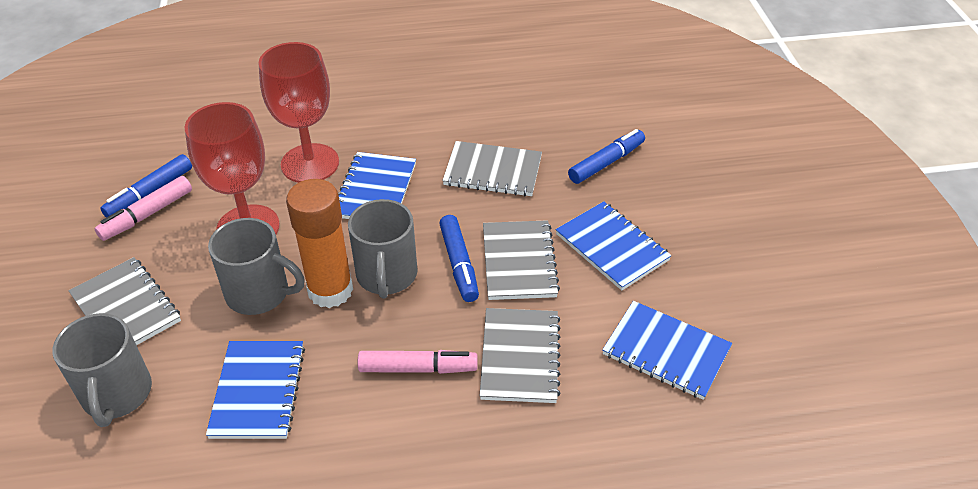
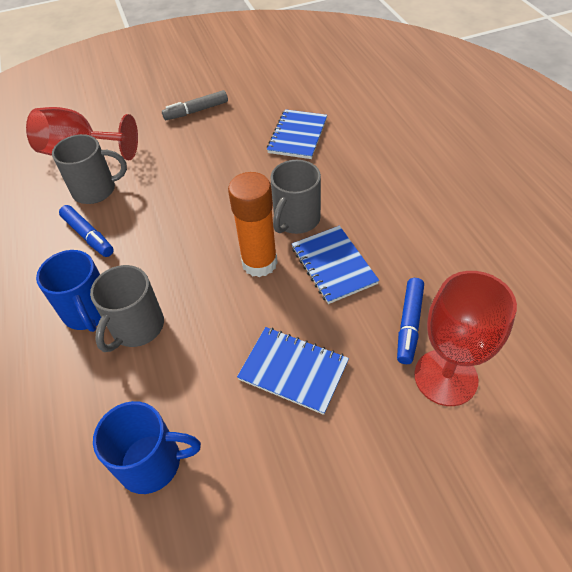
blue marker: 3 -> 2
blue mug: 0 -> 2
blue notebook: 4 -> 3
grey marker: 0 -> 1
grey notebook: 4 -> 0
pink marker: 2 -> 0

